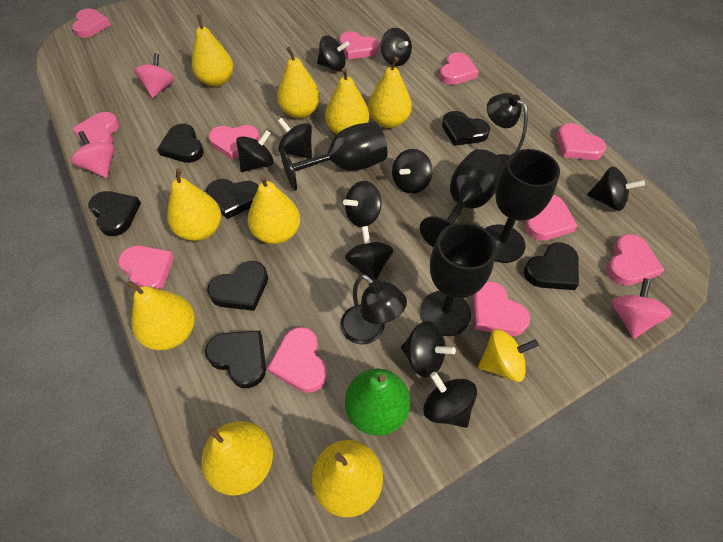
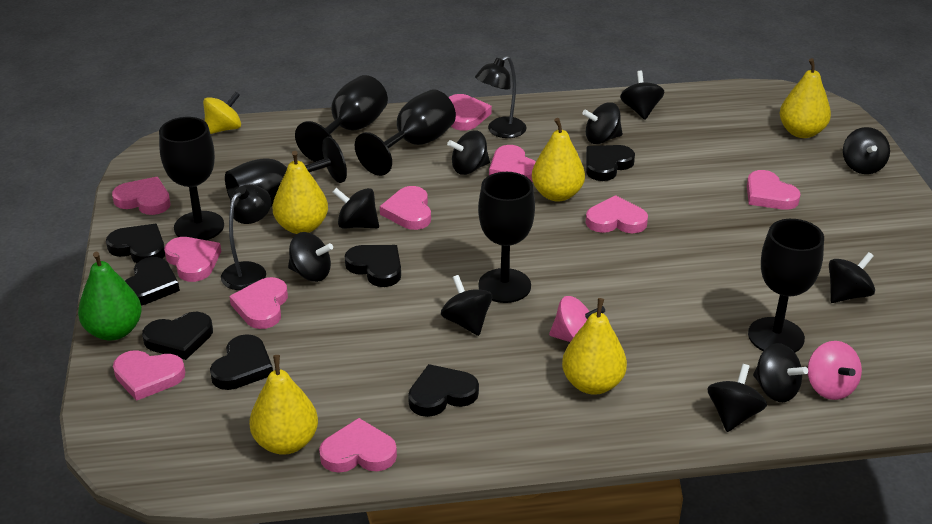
black goblet: 4 -> 6
pink heart: 11 -> 10
pink spinning top: 3 -> 2
yellow pear: 9 -> 5

